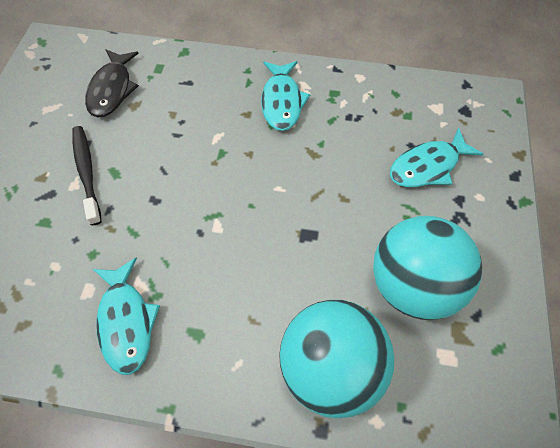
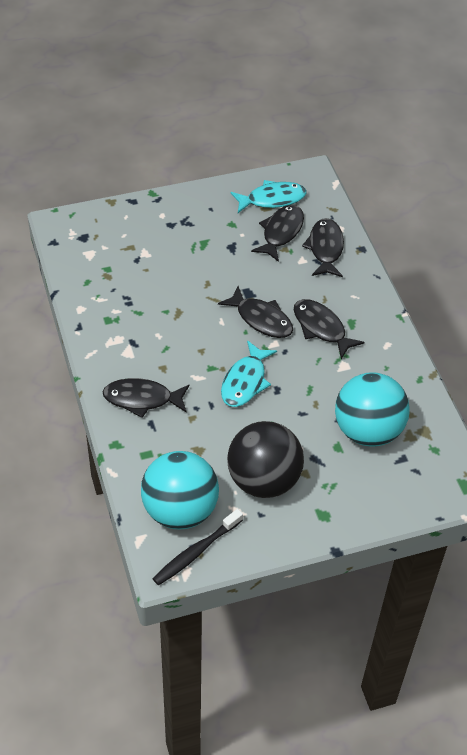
black ball: 0 -> 1
black fish: 1 -> 5
turquoise fish: 3 -> 2

